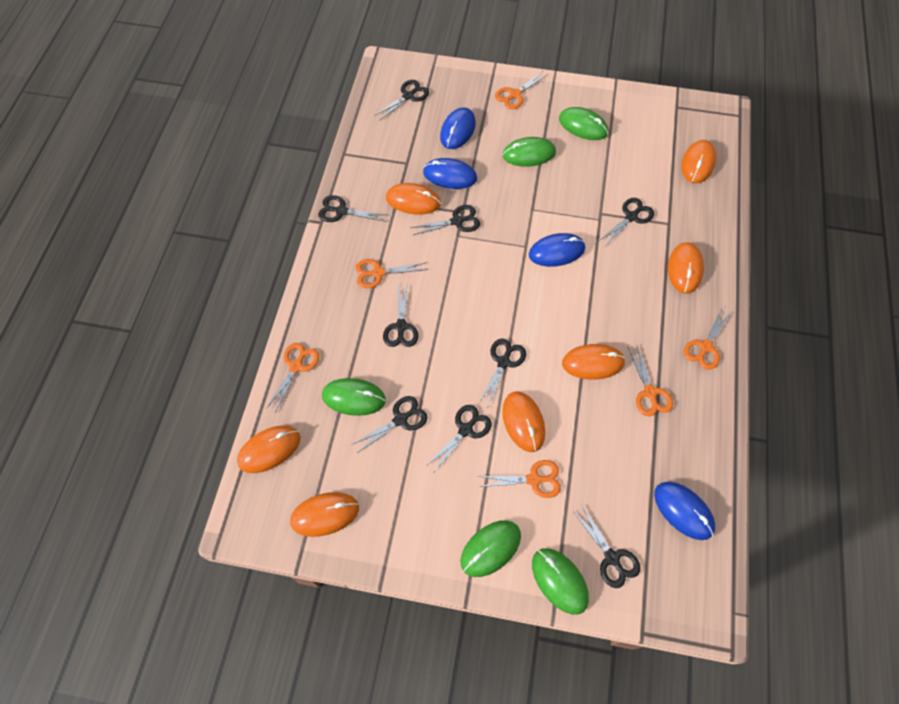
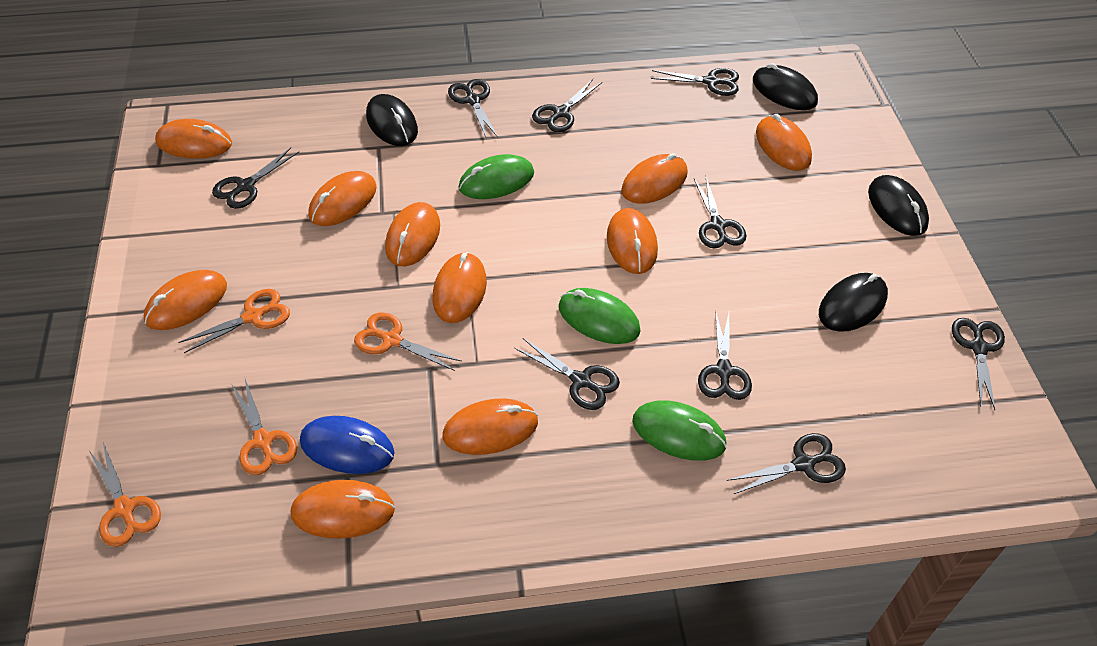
black mouse: 0 -> 4
blue mouse: 4 -> 1
green mouse: 5 -> 3
orange mouse: 7 -> 10
orange scissors: 6 -> 4

